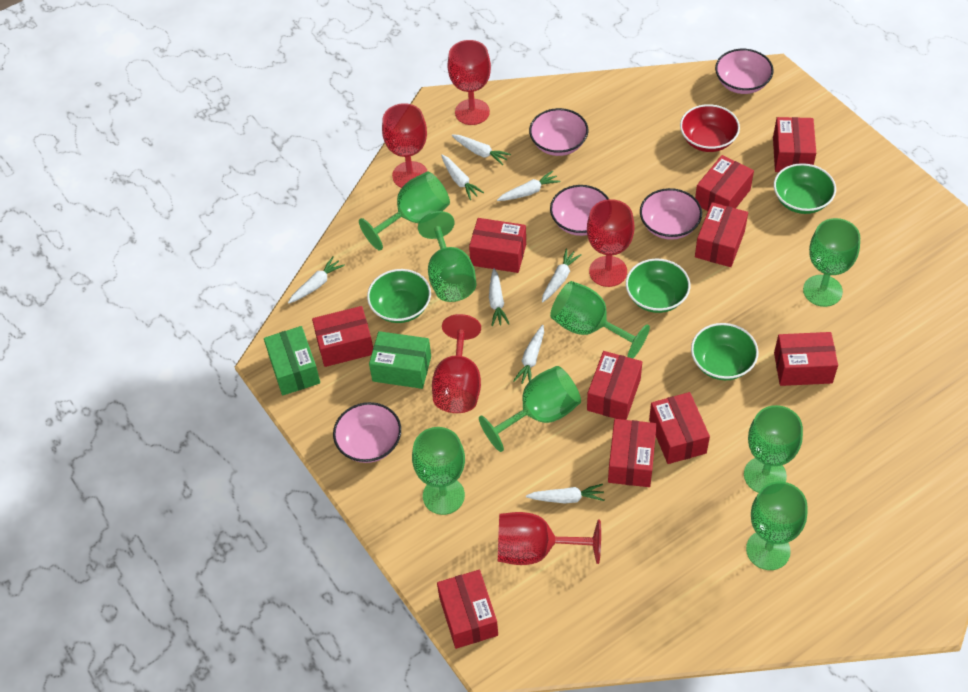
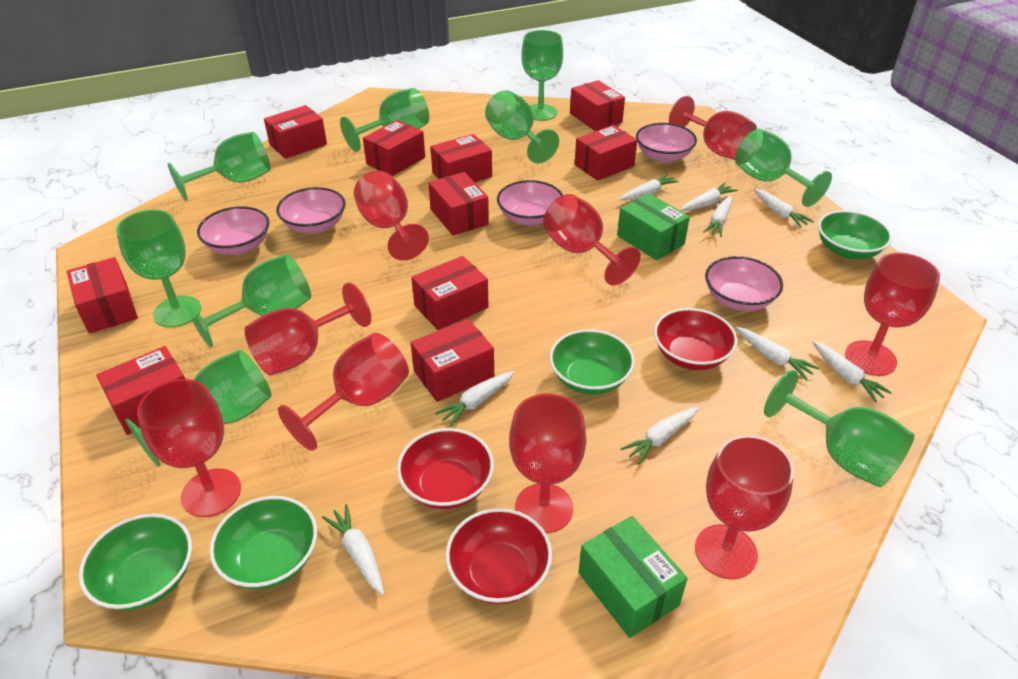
green goblet: 8 -> 9
red bowl: 1 -> 3
red goblet: 5 -> 9
white carrot: 8 -> 9

